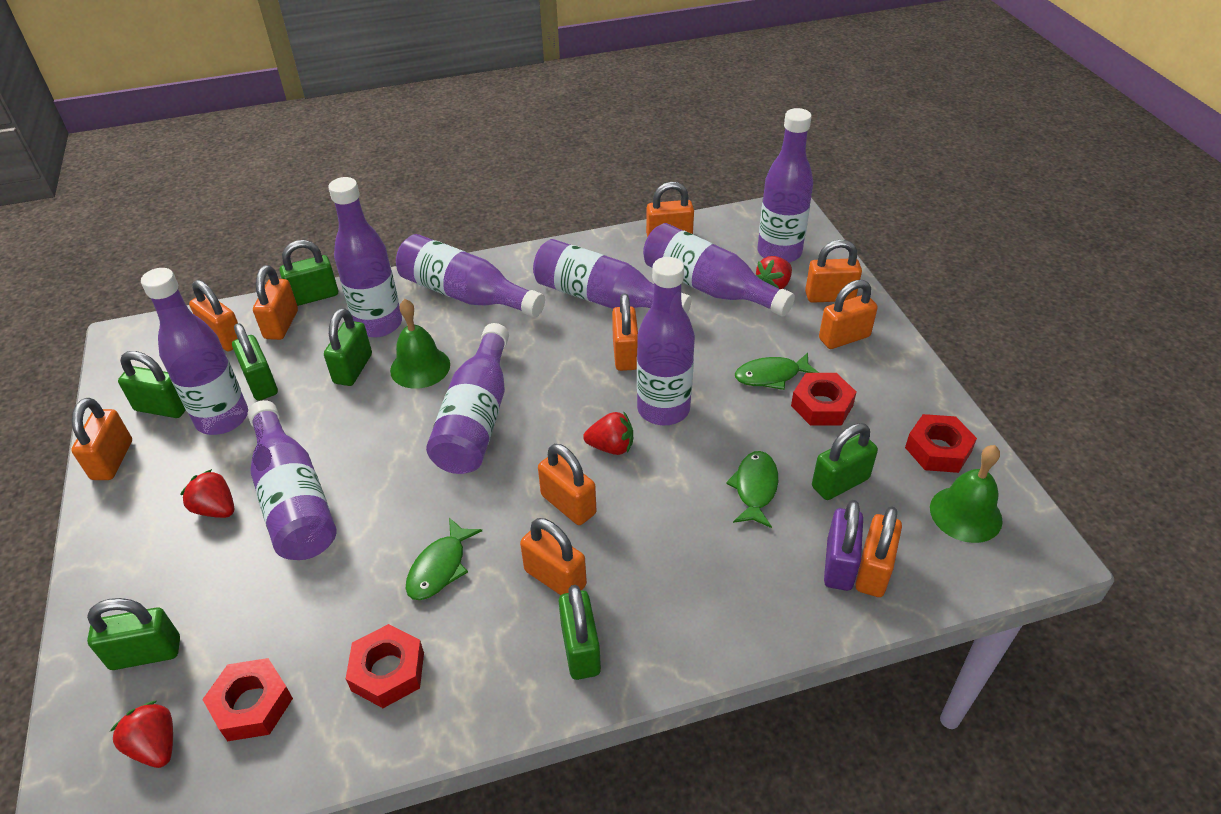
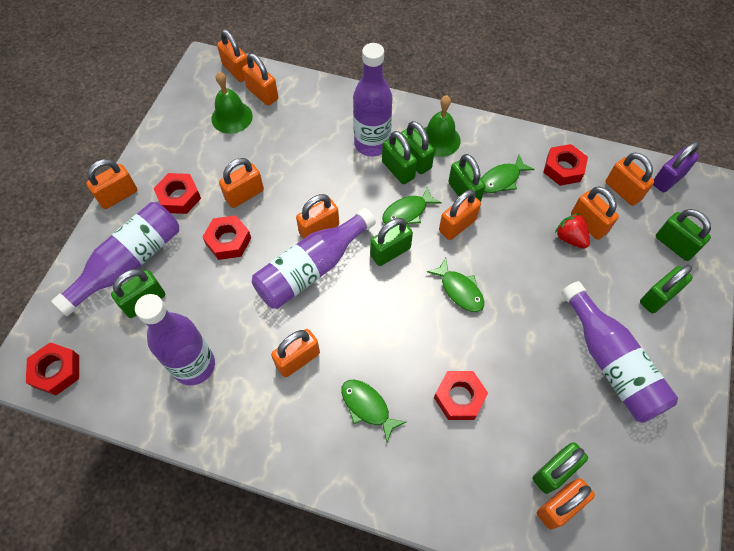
green fish: 3 -> 4
green padlock: 7 -> 8
purple bottle: 9 -> 5
red nut: 4 -> 5
red strawberry: 4 -> 1

